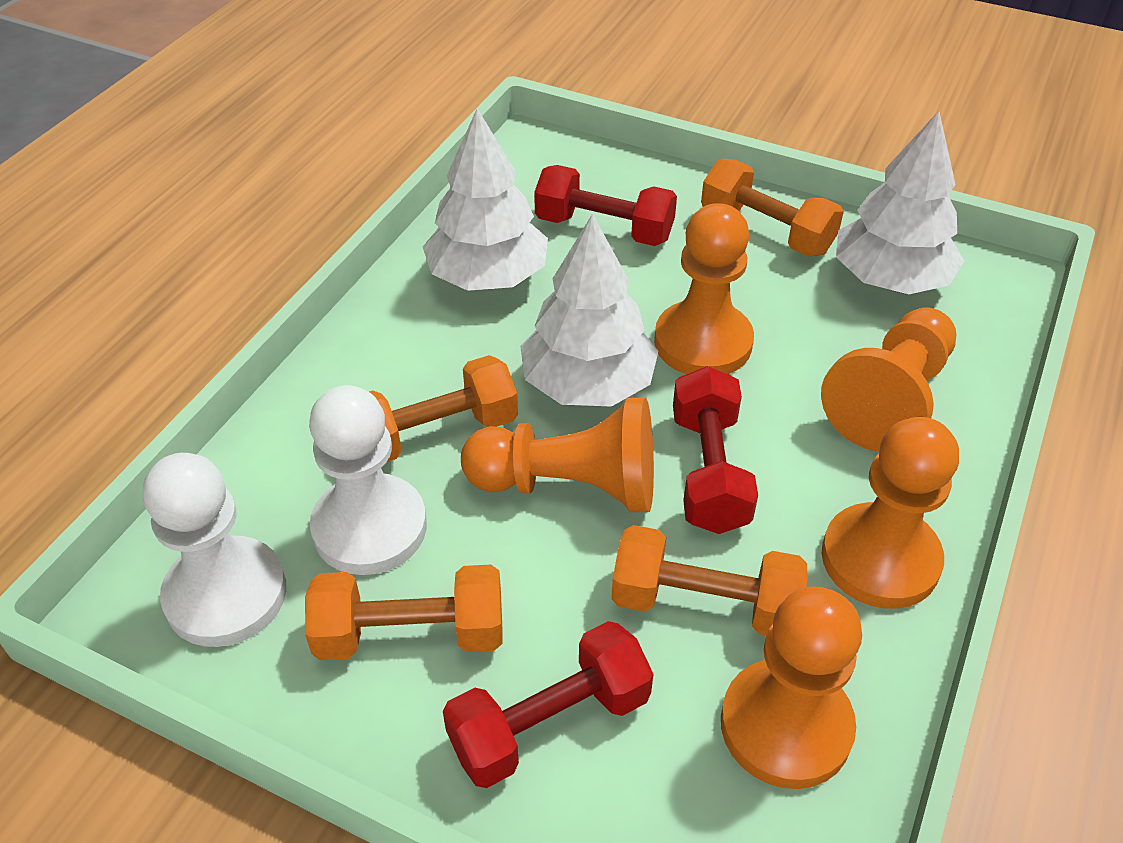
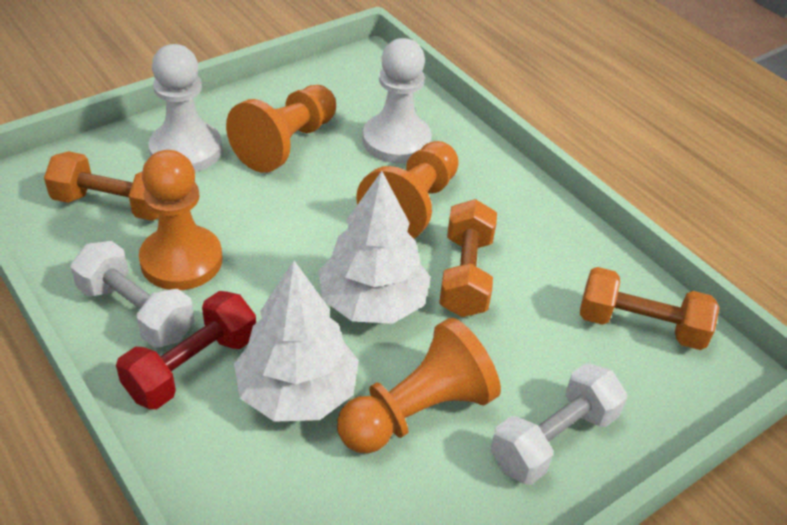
orange dumbbell: 4 -> 3
orange pawn: 5 -> 4
red dumbbell: 3 -> 1
white dumbbell: 0 -> 2
white tree: 3 -> 2

